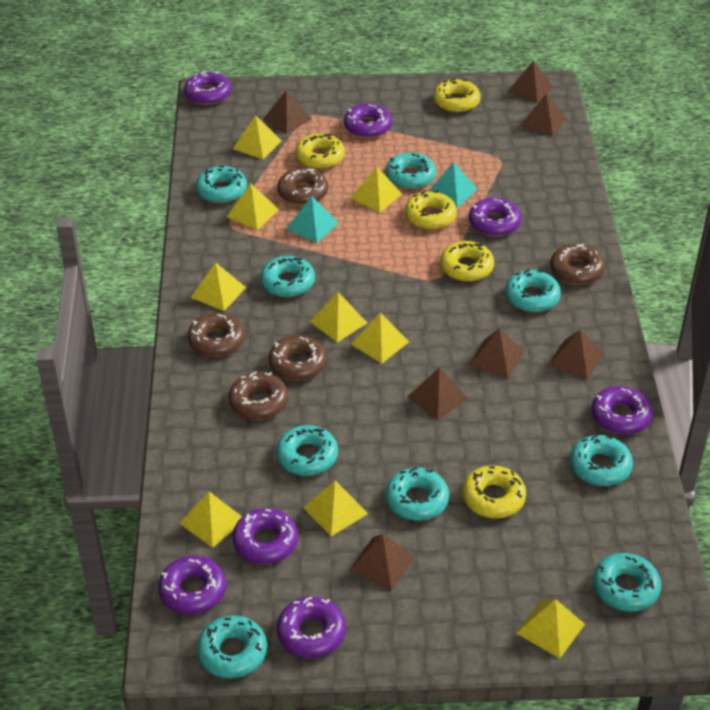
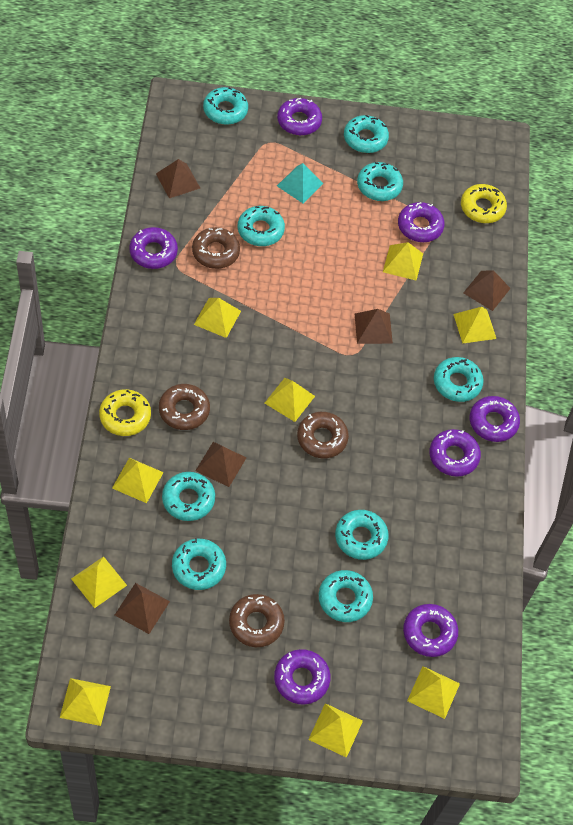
brown donut: 5 -> 4
brown pyramid: 7 -> 5
turquoise pyramid: 2 -> 1
yellow donut: 5 -> 2

